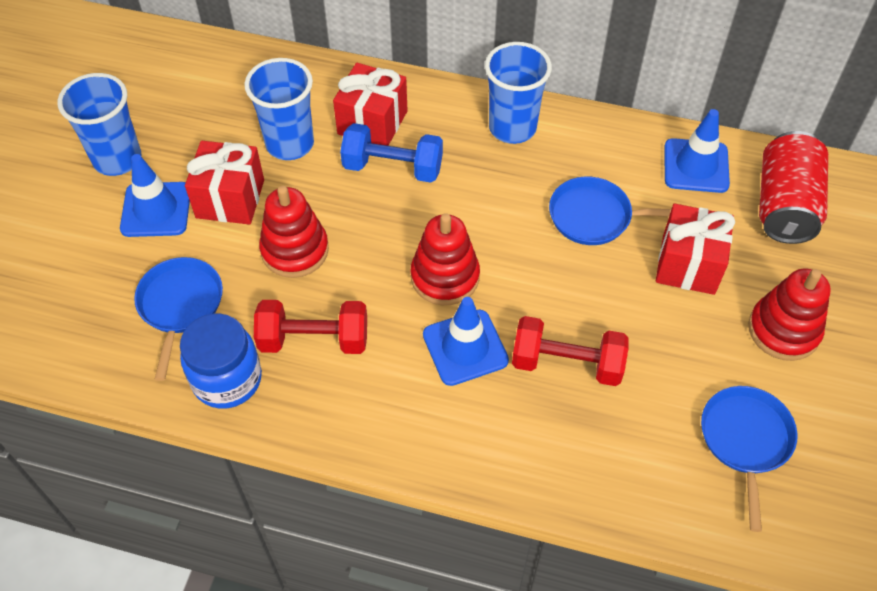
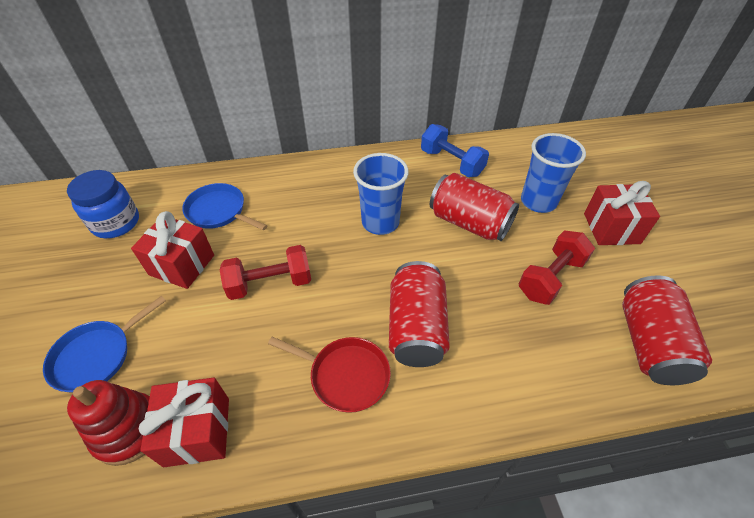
blue cup: 3 -> 2
blue pan: 3 -> 2
blue traffic cone: 3 -> 0
red can: 1 -> 3
red pan: 0 -> 1
red stacking toy: 3 -> 1

